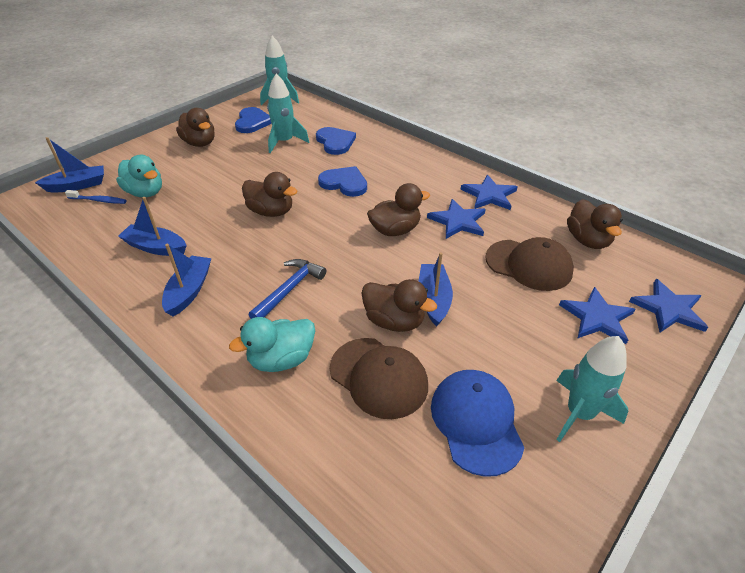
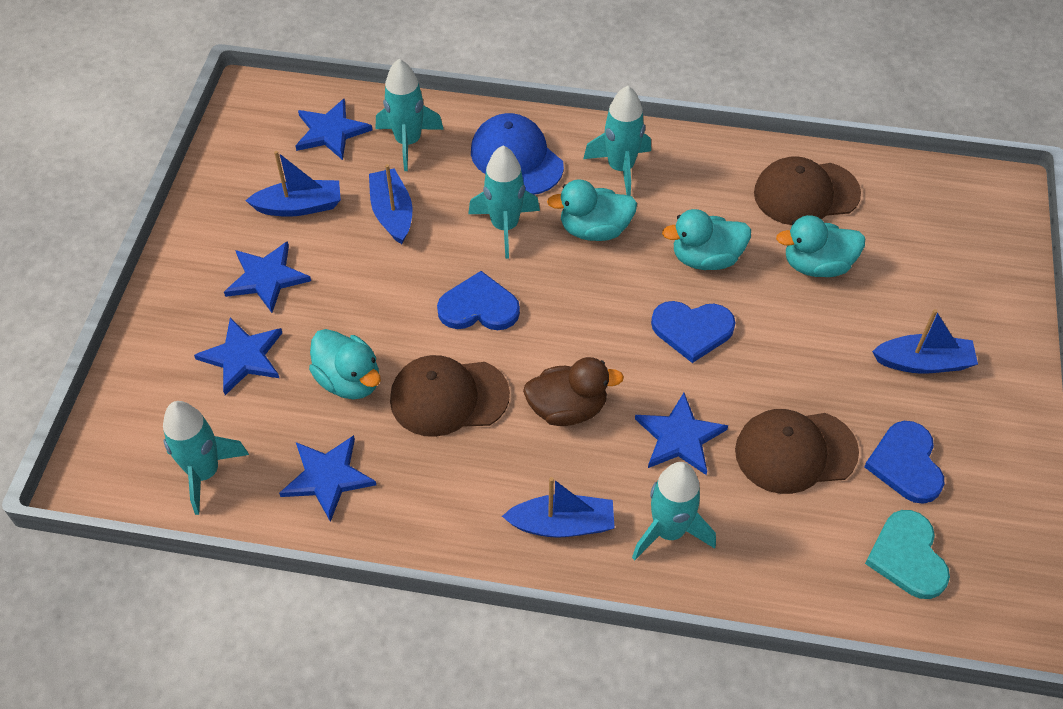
blue hammer: 1 -> 0
blue star: 4 -> 5
blue toothbrush: 1 -> 0
brown cap: 2 -> 3
brown duck: 5 -> 1
turquoise duck: 2 -> 4
turquoise heart: 0 -> 1
turquoise rocket: 3 -> 5

